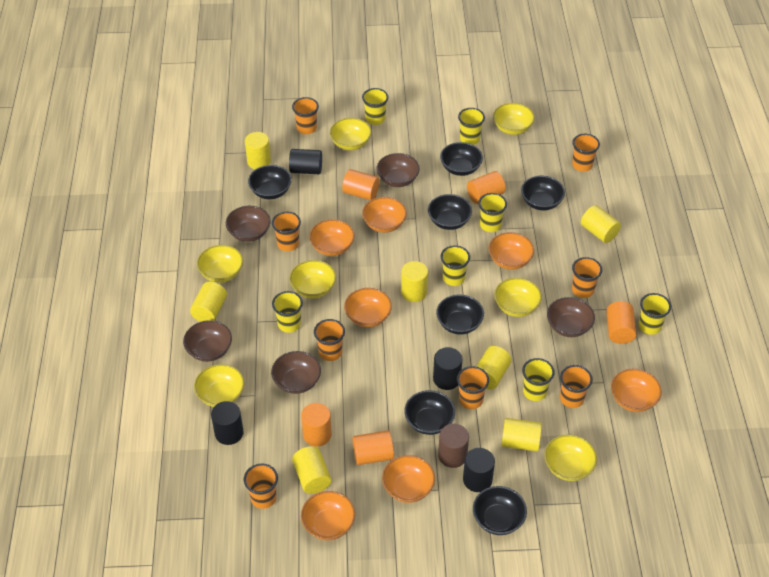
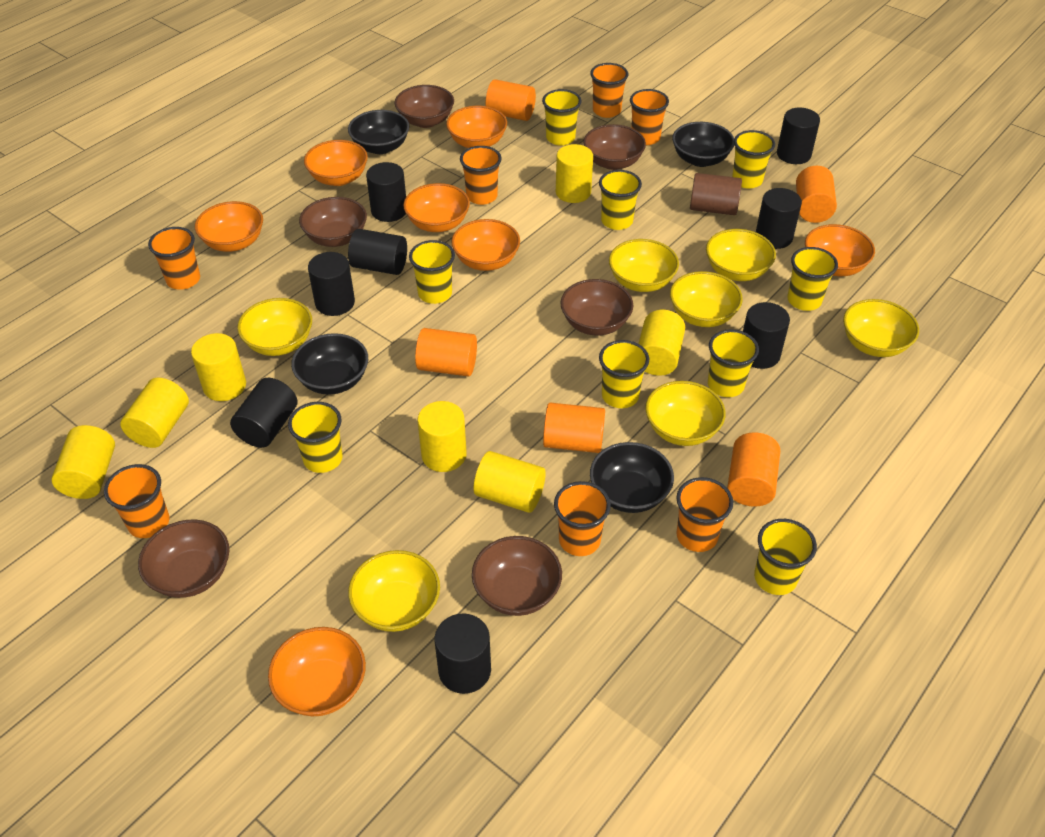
black bowl: 7 -> 4
black cylinder: 4 -> 8
brown bowl: 5 -> 6
orange cup: 8 -> 7
yellow cup: 7 -> 9

